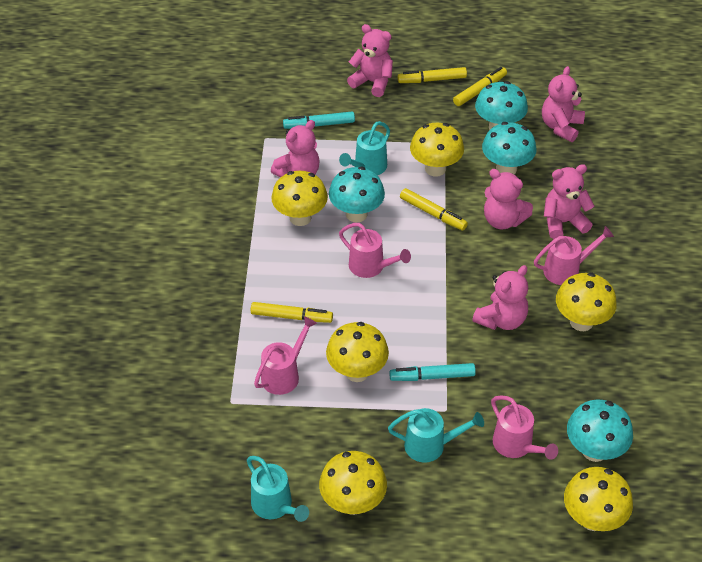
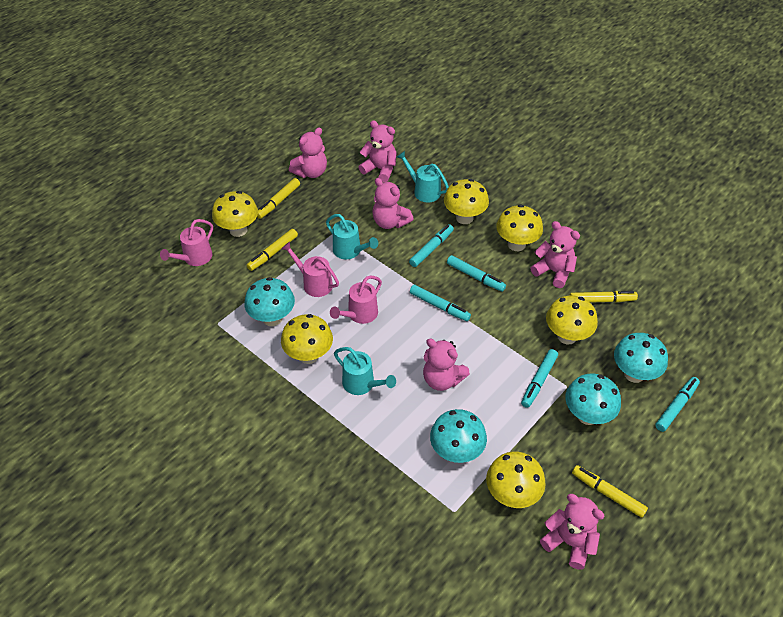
pink watering can: 4 -> 3
turquoise marker: 2 -> 5

